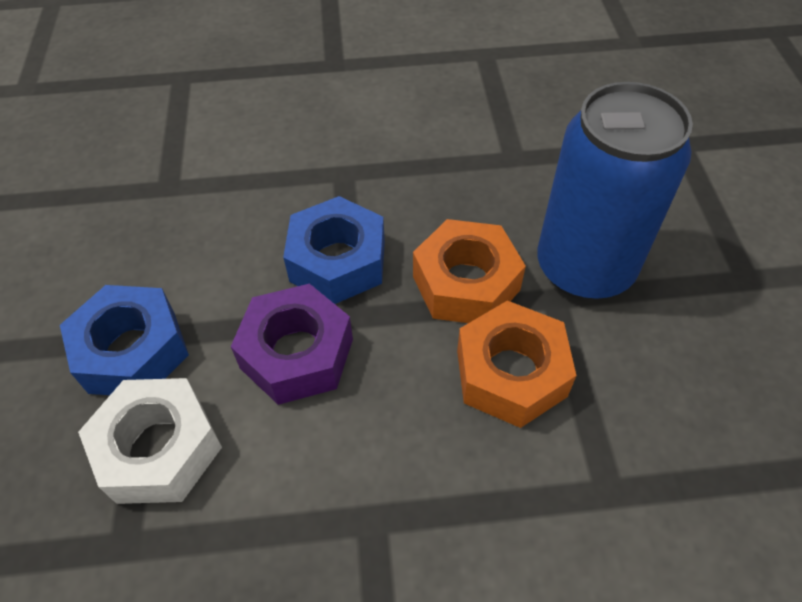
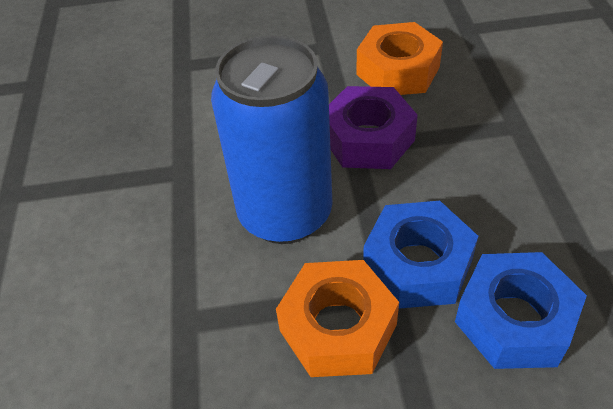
white nut: 1 -> 0

